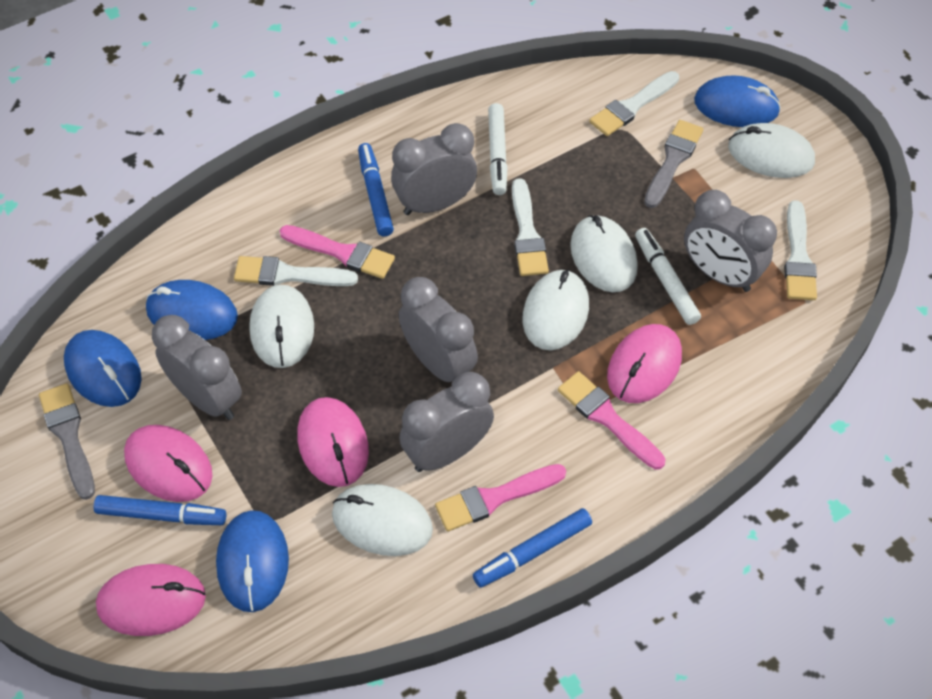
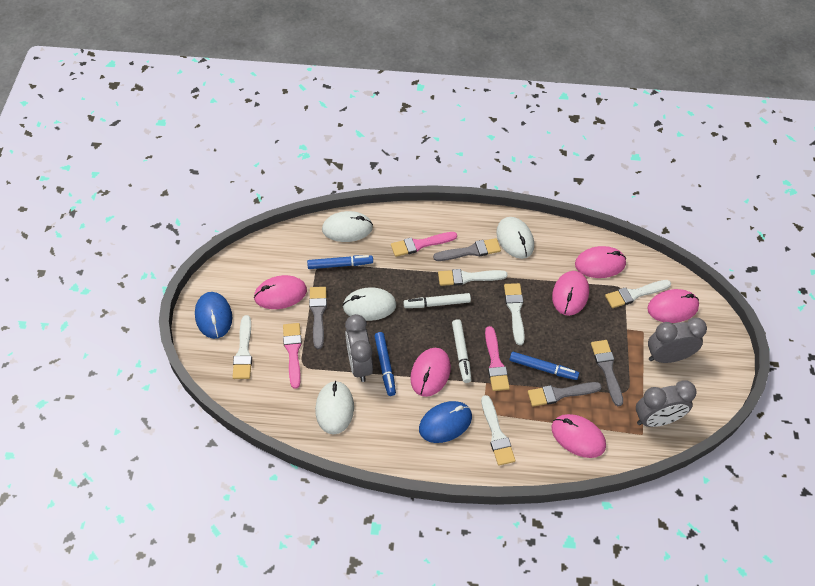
blue mouse: 4 -> 2
grey brush: 2 -> 4
grey clock: 5 -> 3
pink mouse: 4 -> 6
white brush: 4 -> 5
white mouse: 5 -> 4

